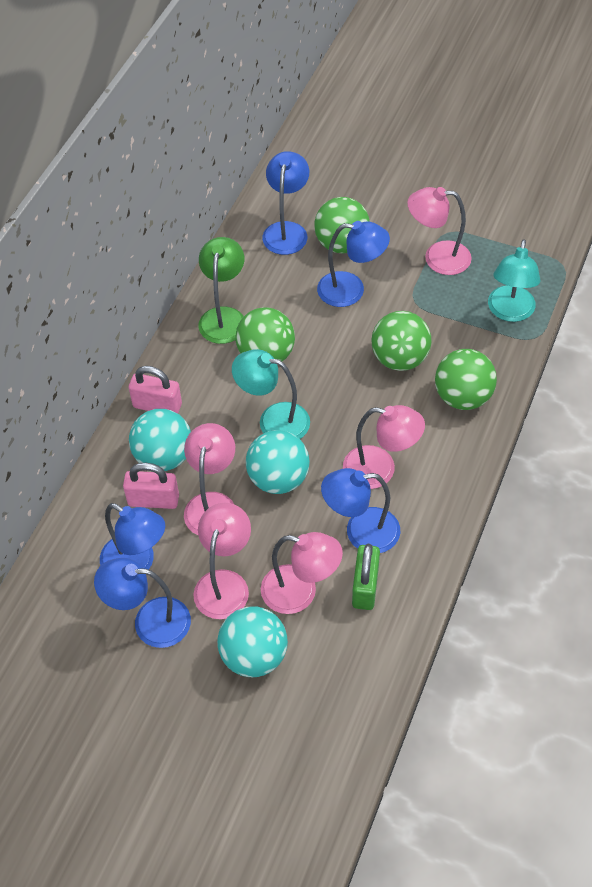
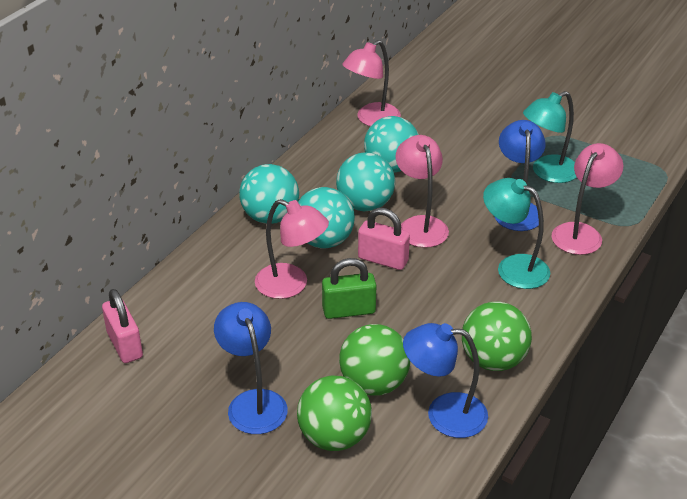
blue lamp: 5 -> 3
green ball: 4 -> 3
green lamp: 1 -> 0
pink lamp: 5 -> 4
turquoise ball: 3 -> 4

